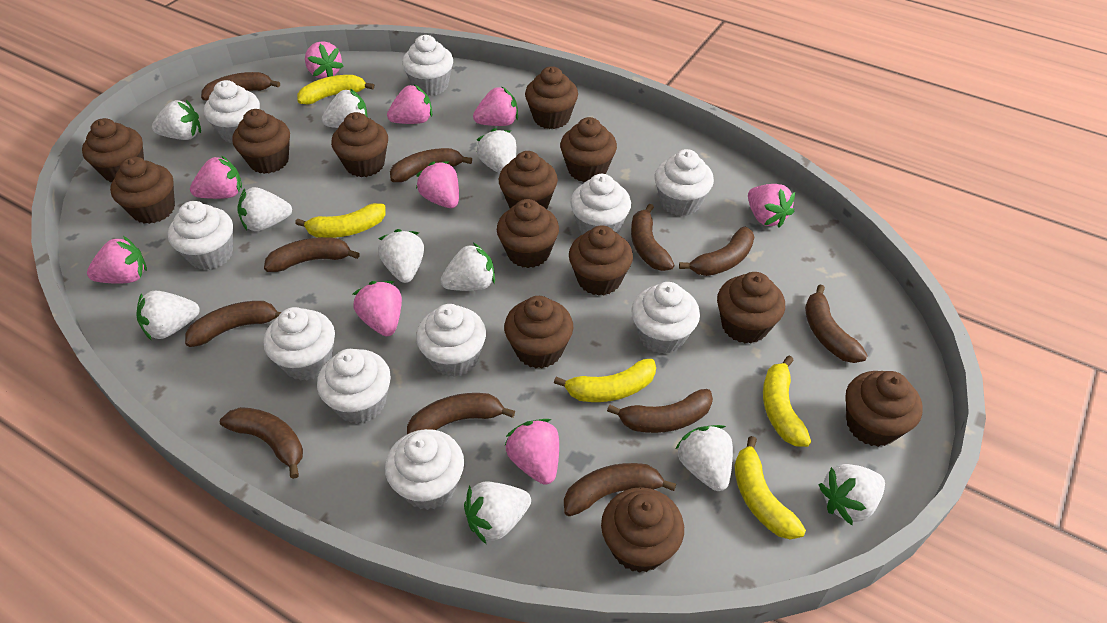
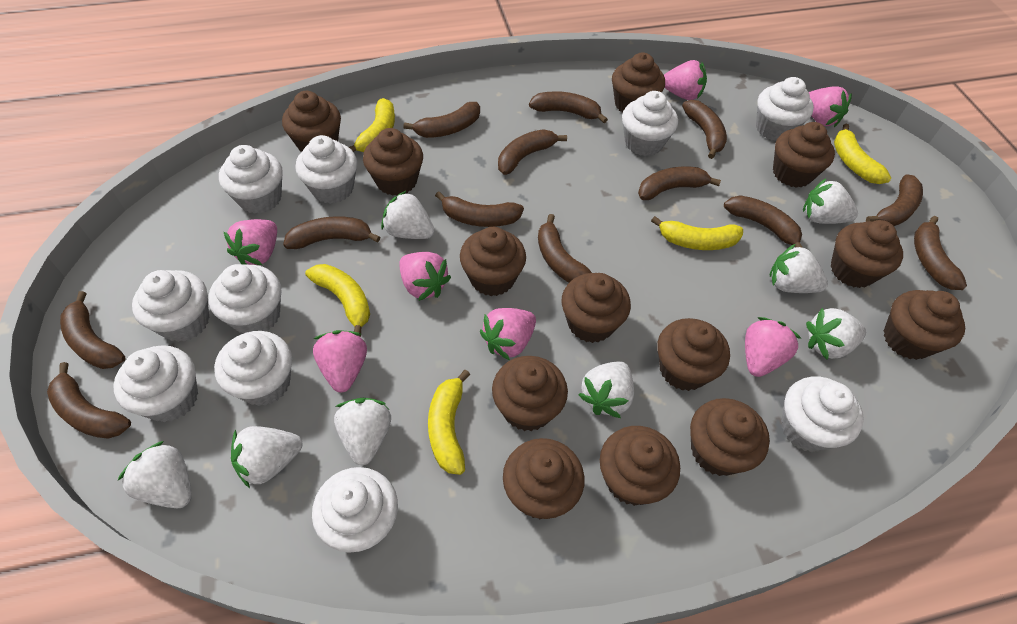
brown banana: 11 -> 13
pink strawberry: 9 -> 7
white strawberry: 10 -> 8

